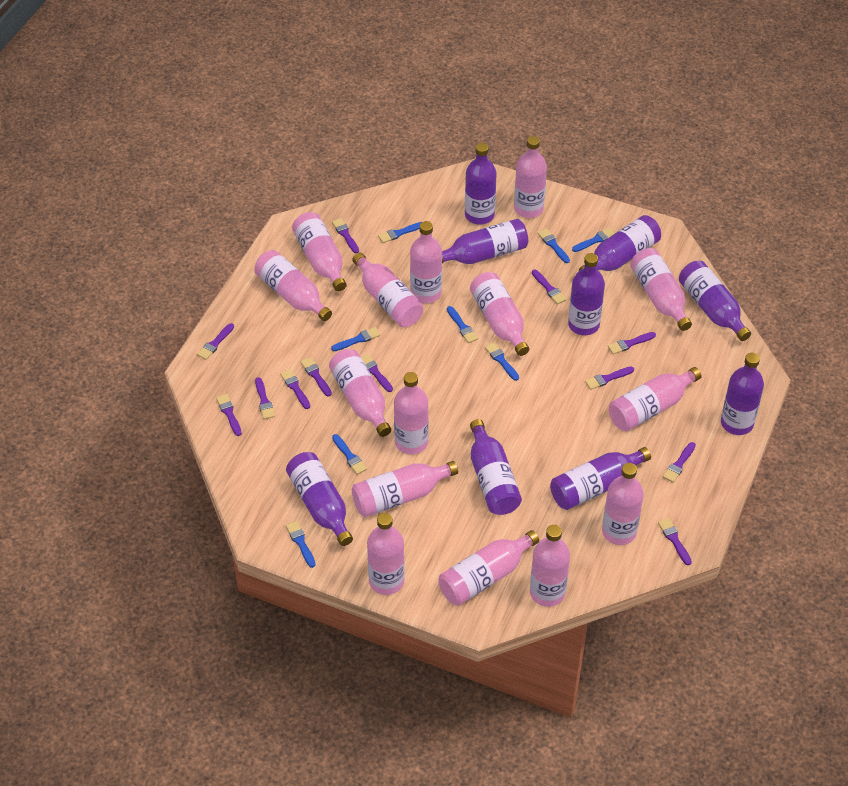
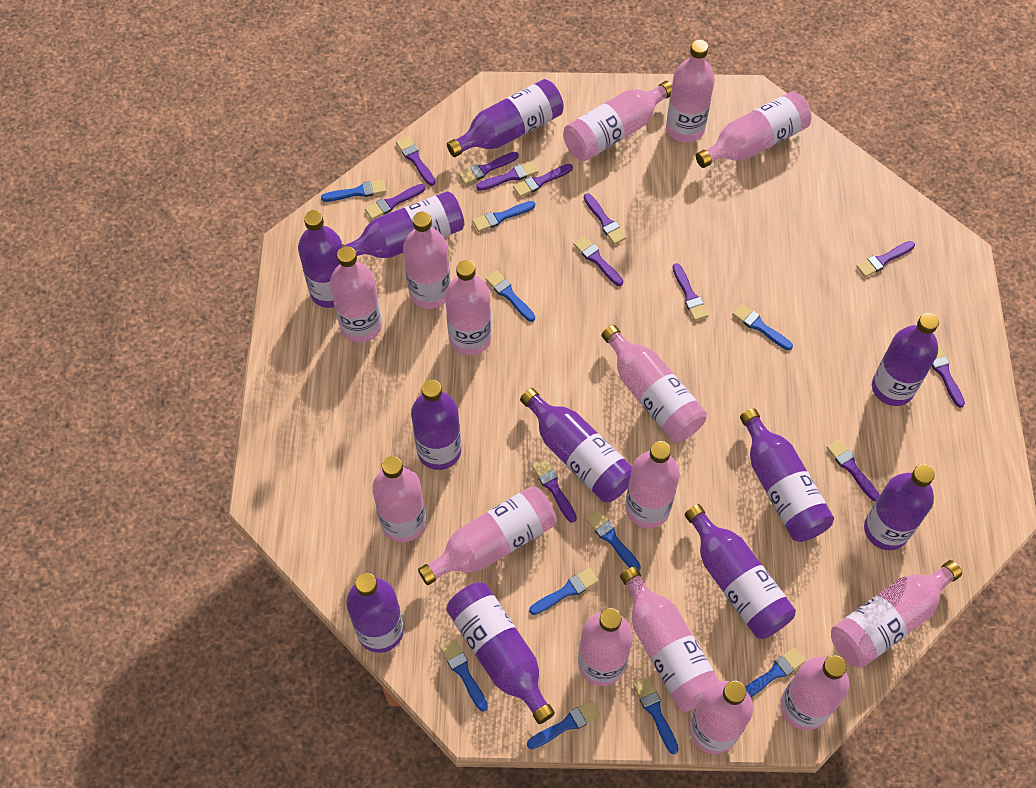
blue brush: 8 -> 10
purple bottle: 9 -> 11

